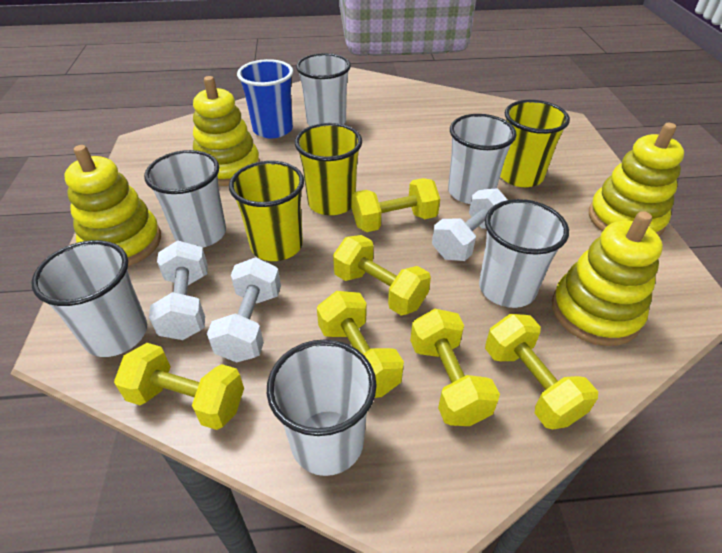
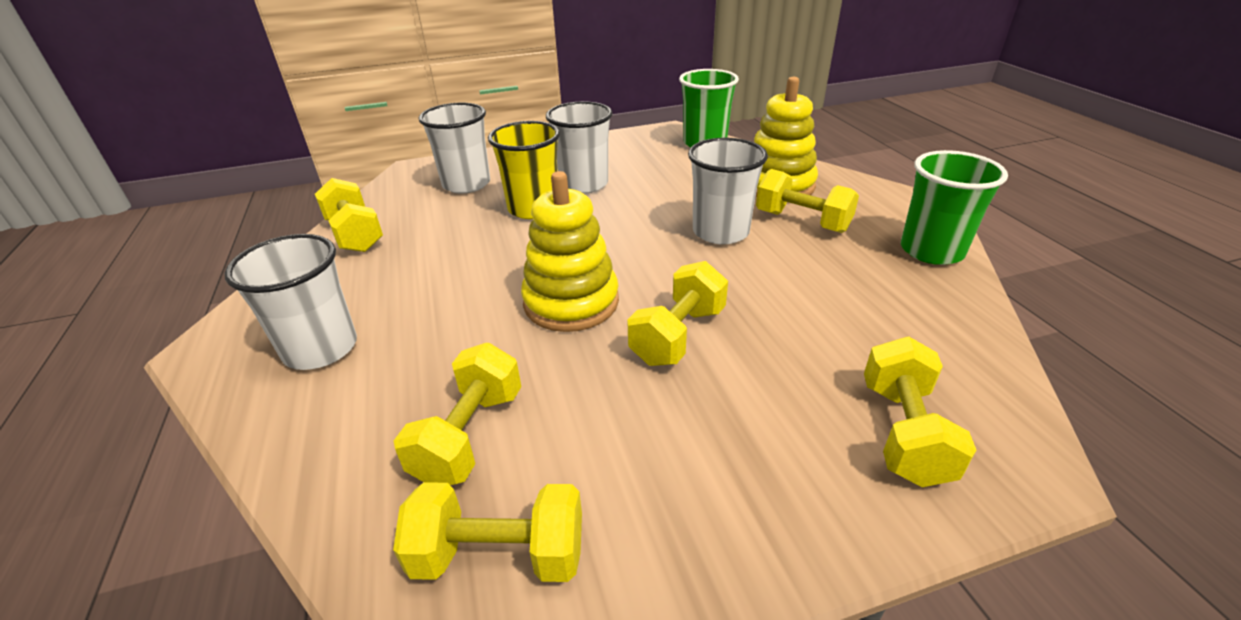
blue cup: 1 -> 0
green cup: 0 -> 2
white cup: 6 -> 4
white dumbbell: 3 -> 0
yellow cup: 3 -> 1
yellow stacking toy: 4 -> 2

